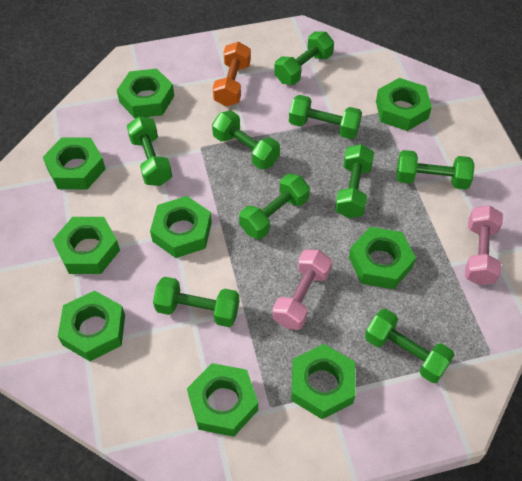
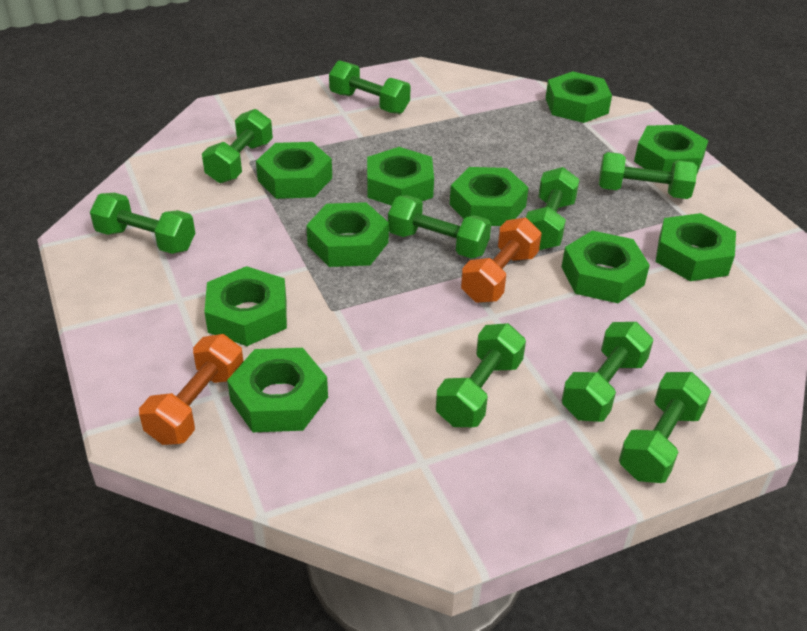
green nut: 9 -> 10
orange dumbbell: 1 -> 2
pink dumbbell: 2 -> 0

